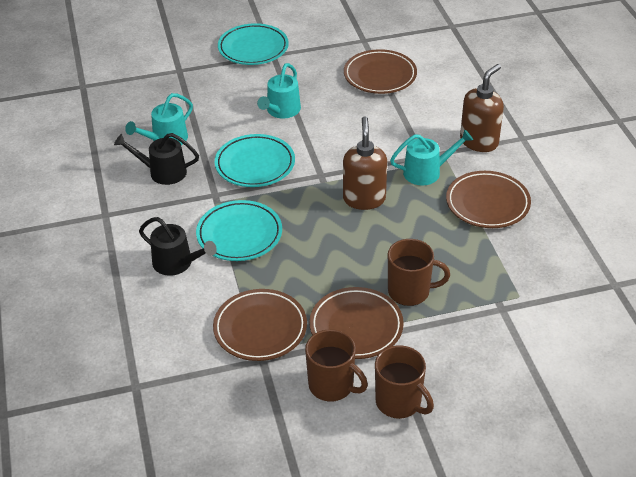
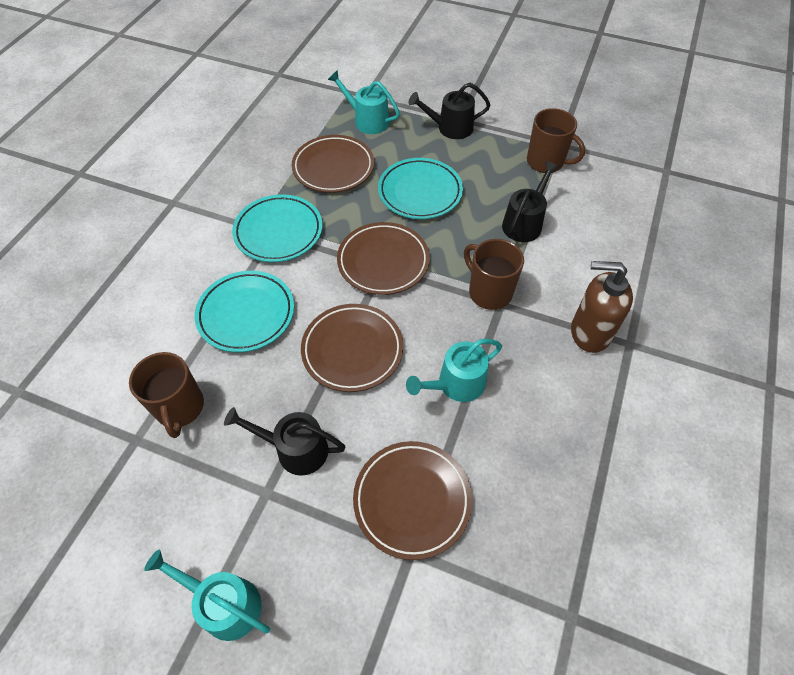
black watering can: 2 -> 3
brown soap dispenser: 2 -> 1

